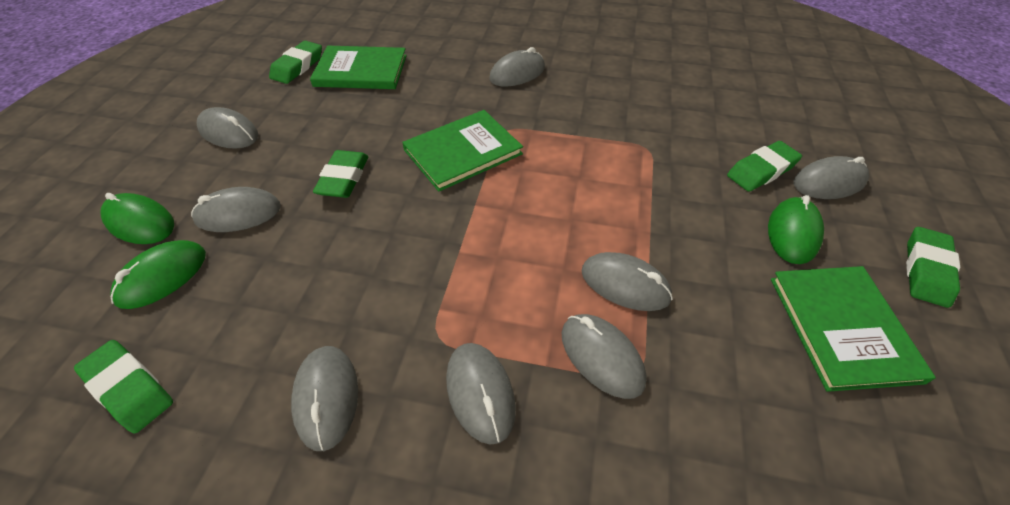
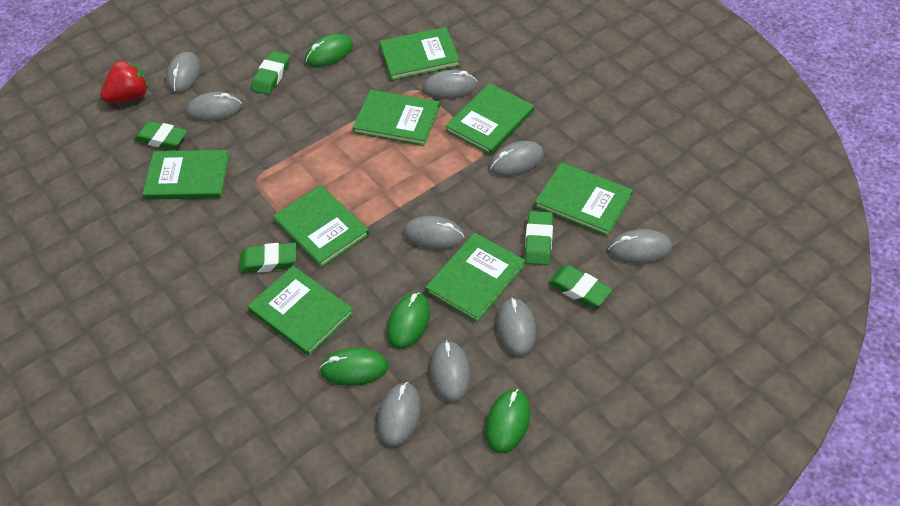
green book: 3 -> 8
green mouse: 3 -> 4
grey mouse: 8 -> 9
red strawberry: 0 -> 1

